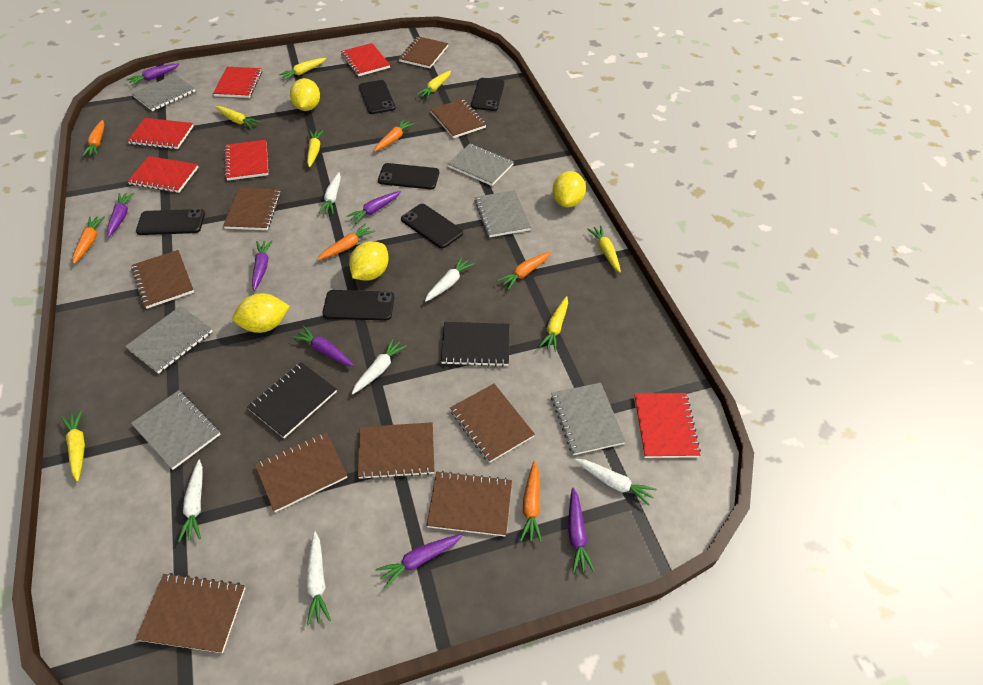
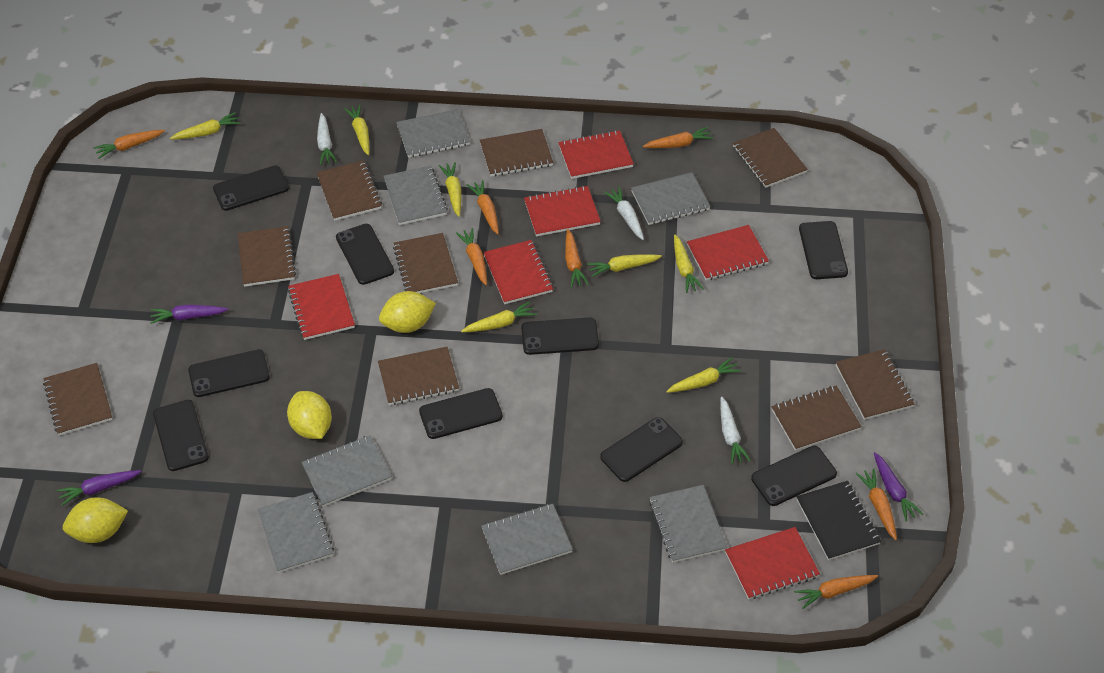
black notebook: 2 -> 1
black phone: 6 -> 9
grey notebook: 6 -> 7
orange carrot: 6 -> 7
purple carrot: 7 -> 3
white carrot: 6 -> 3
yellow lemon: 4 -> 3

